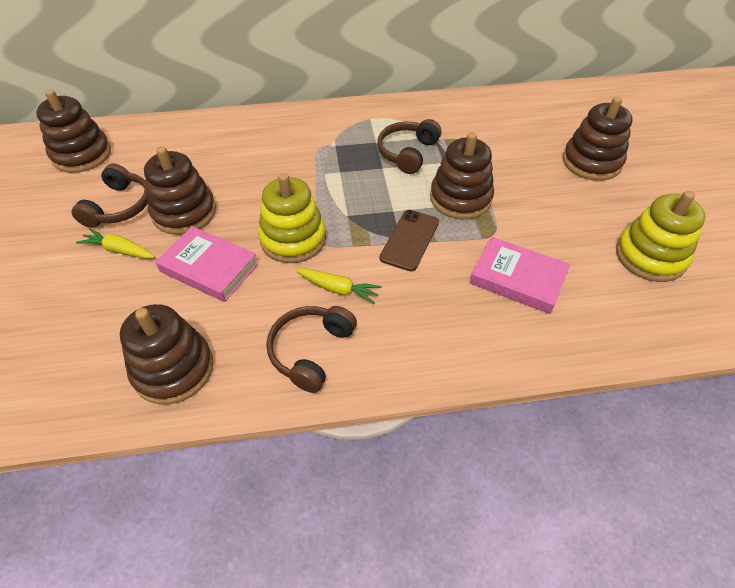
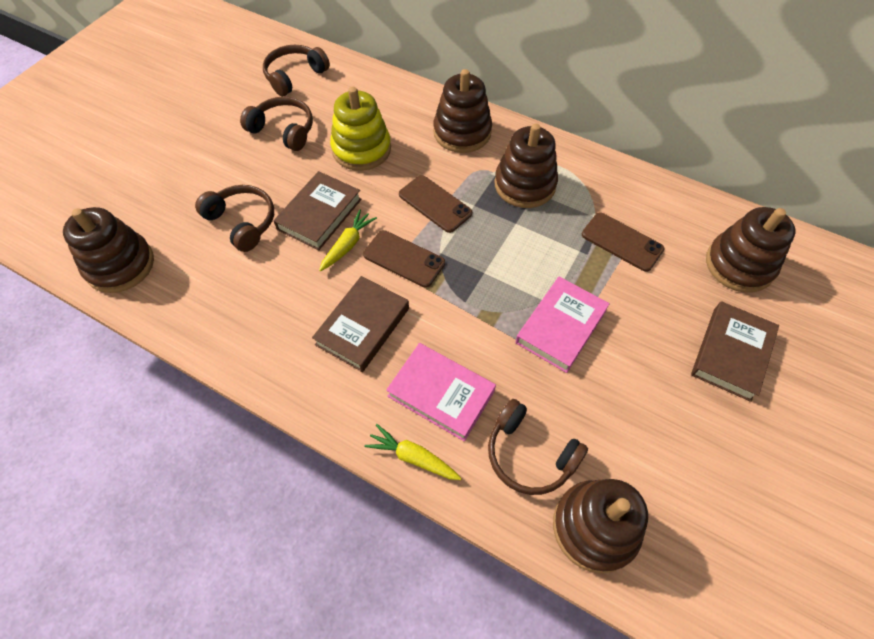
brown book: 0 -> 3
brown headphones: 3 -> 4
brown phone: 1 -> 3
yellow stacking toy: 2 -> 1

